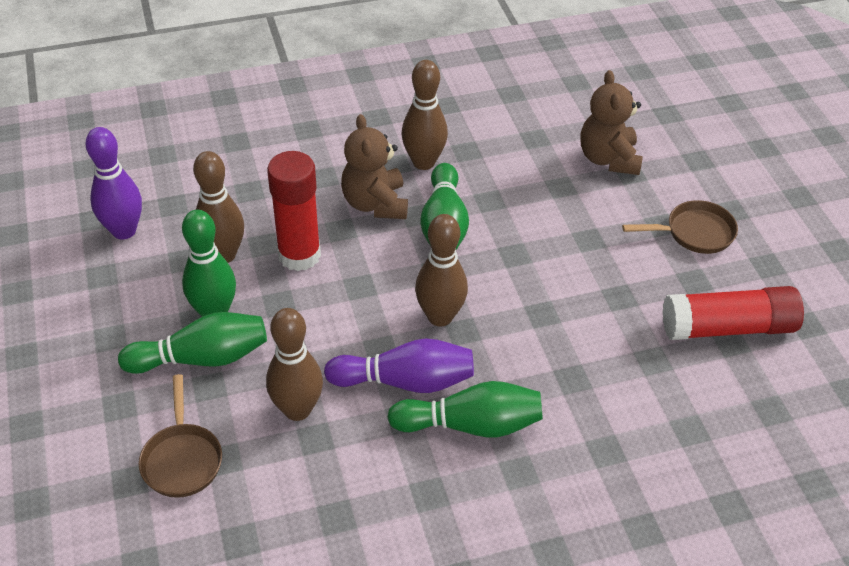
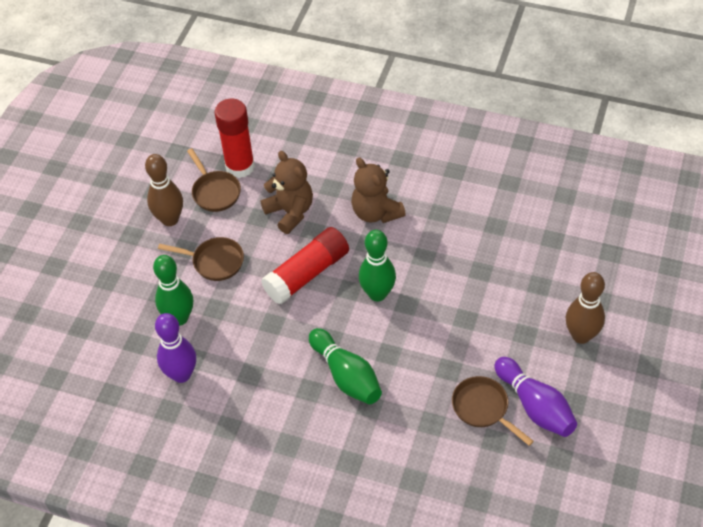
brown bowling pin: 4 -> 2
brown pan: 2 -> 3
green bowling pin: 4 -> 3

